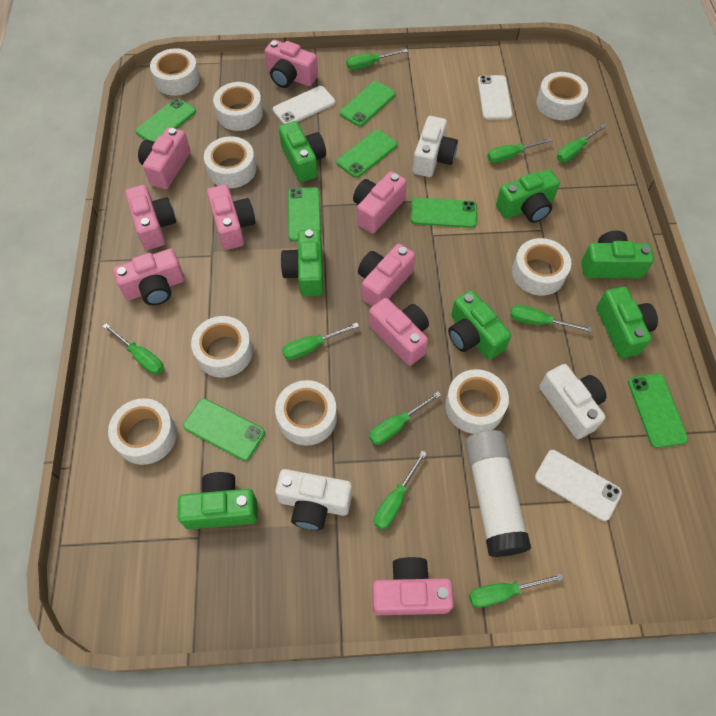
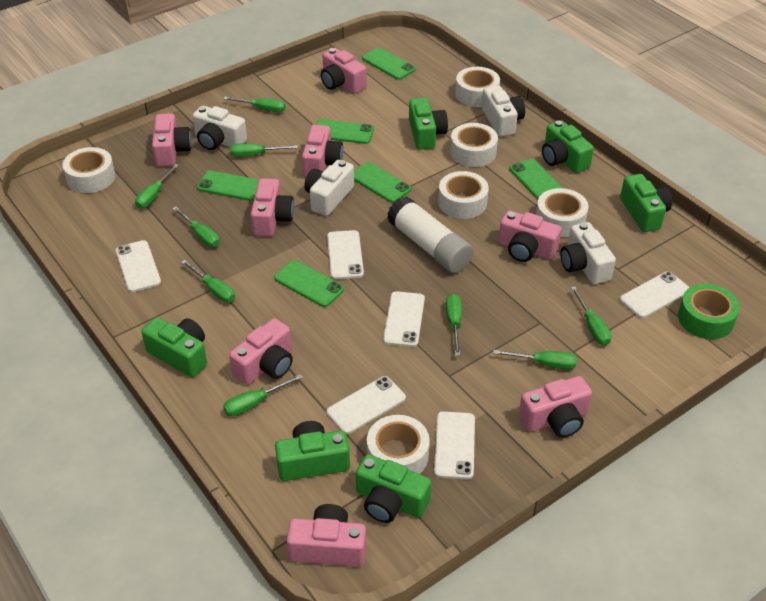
green camera: 7 -> 6
green phone: 7 -> 6
green tape: 0 -> 1
pink camera: 9 -> 8
white camera: 3 -> 4
white phone: 3 -> 6
white tape: 9 -> 6

